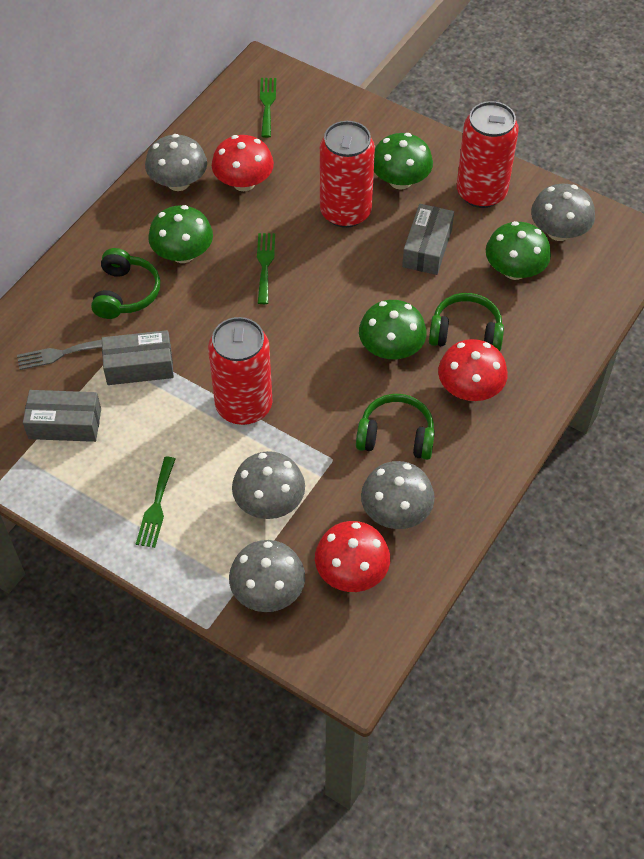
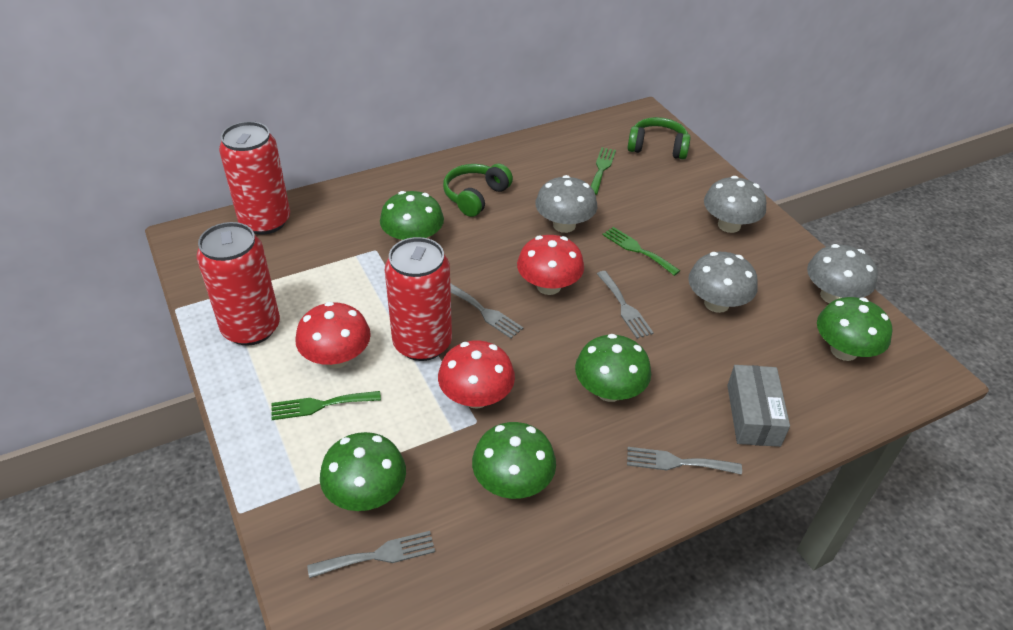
green headphones: 3 -> 2
green mushroom: 4 -> 5
grey box: 3 -> 1
grey fork: 1 -> 4
grey mushroom: 5 -> 4

